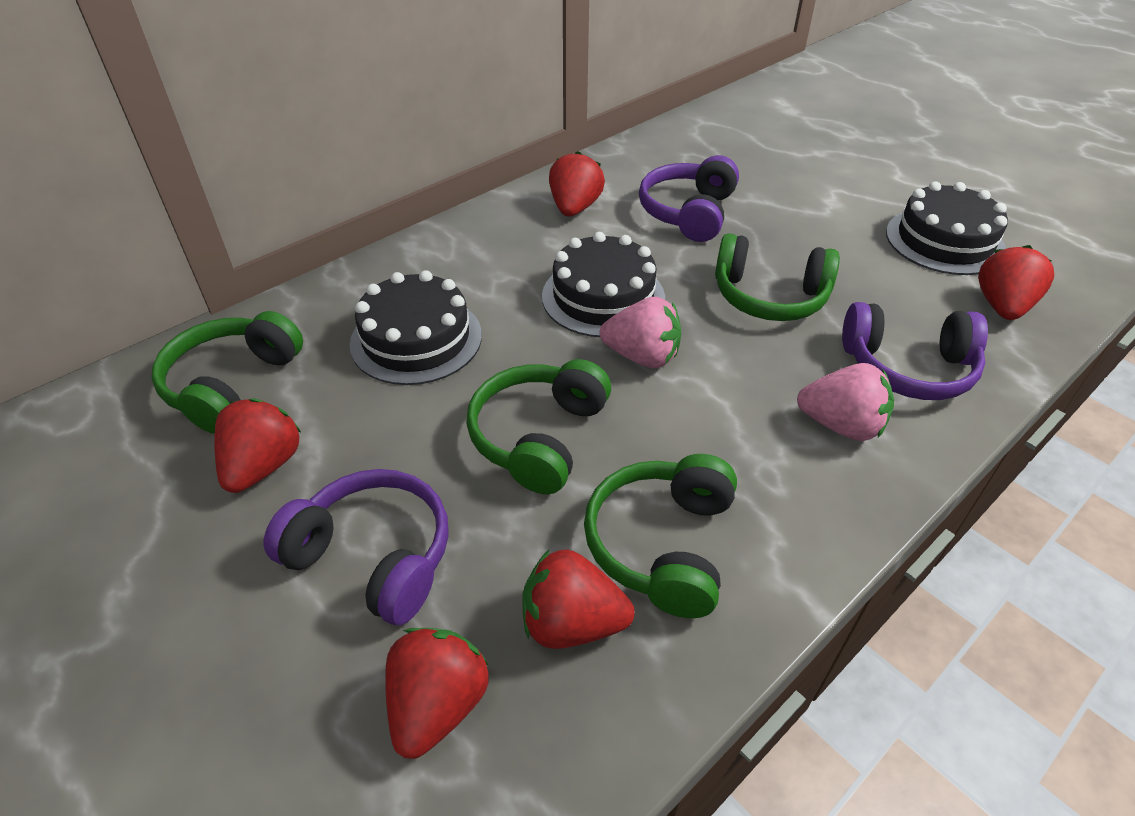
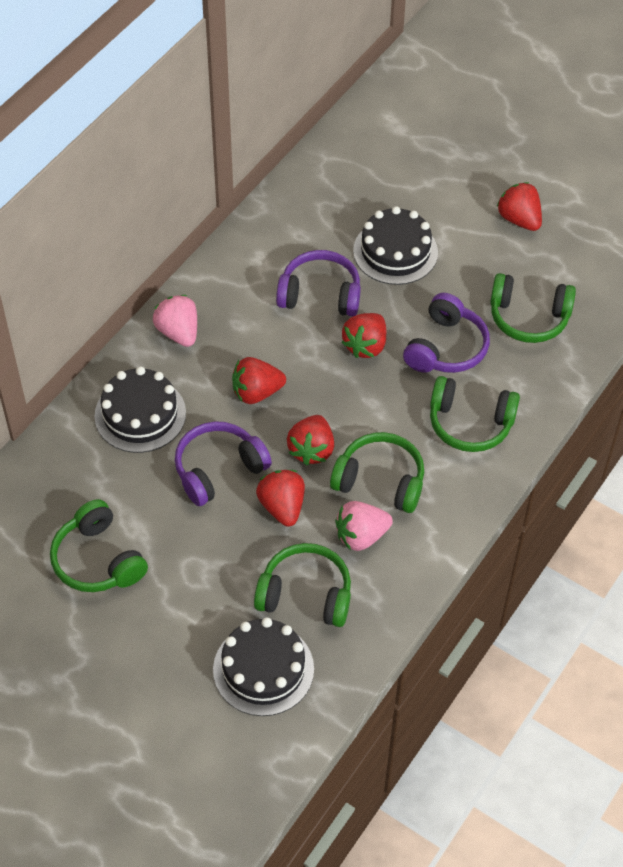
green headphones: 4 -> 5

